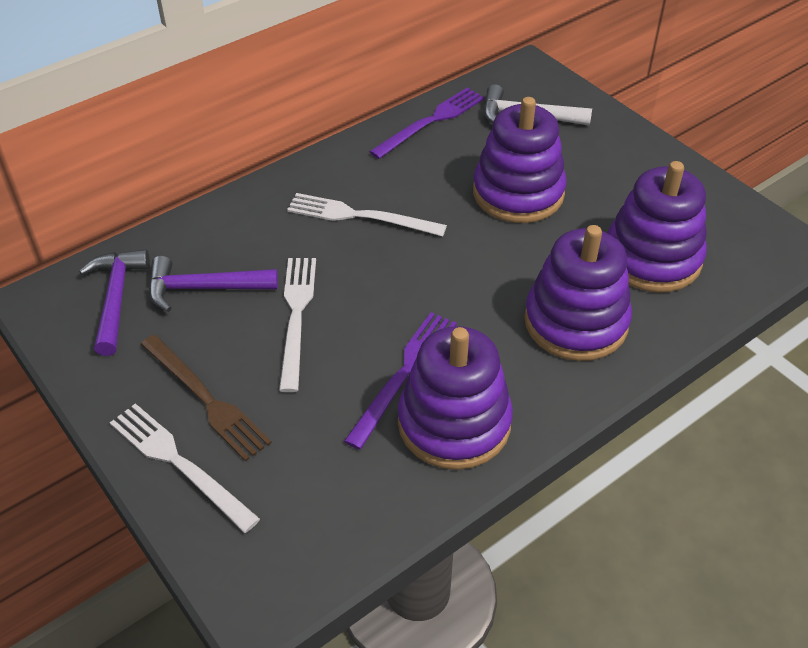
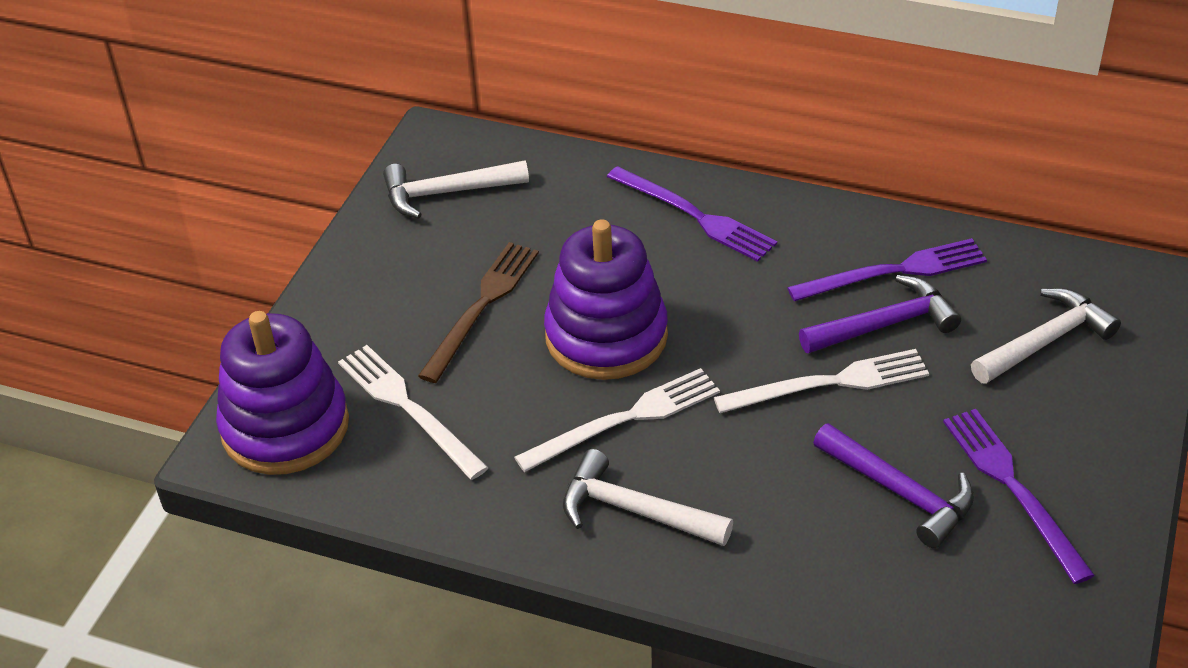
purple fork: 2 -> 3
purple stacking toy: 4 -> 2
white hammer: 1 -> 3

